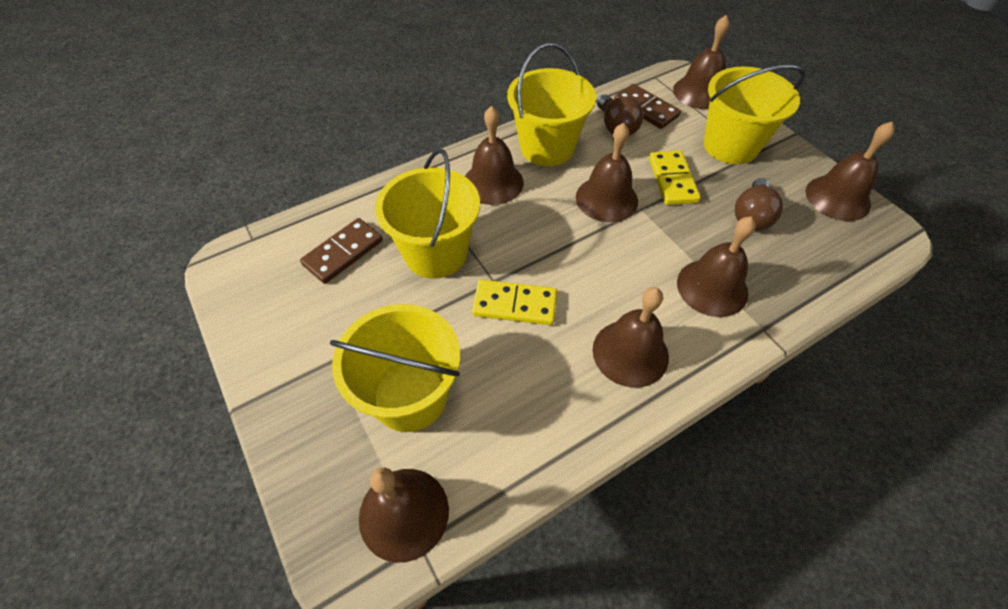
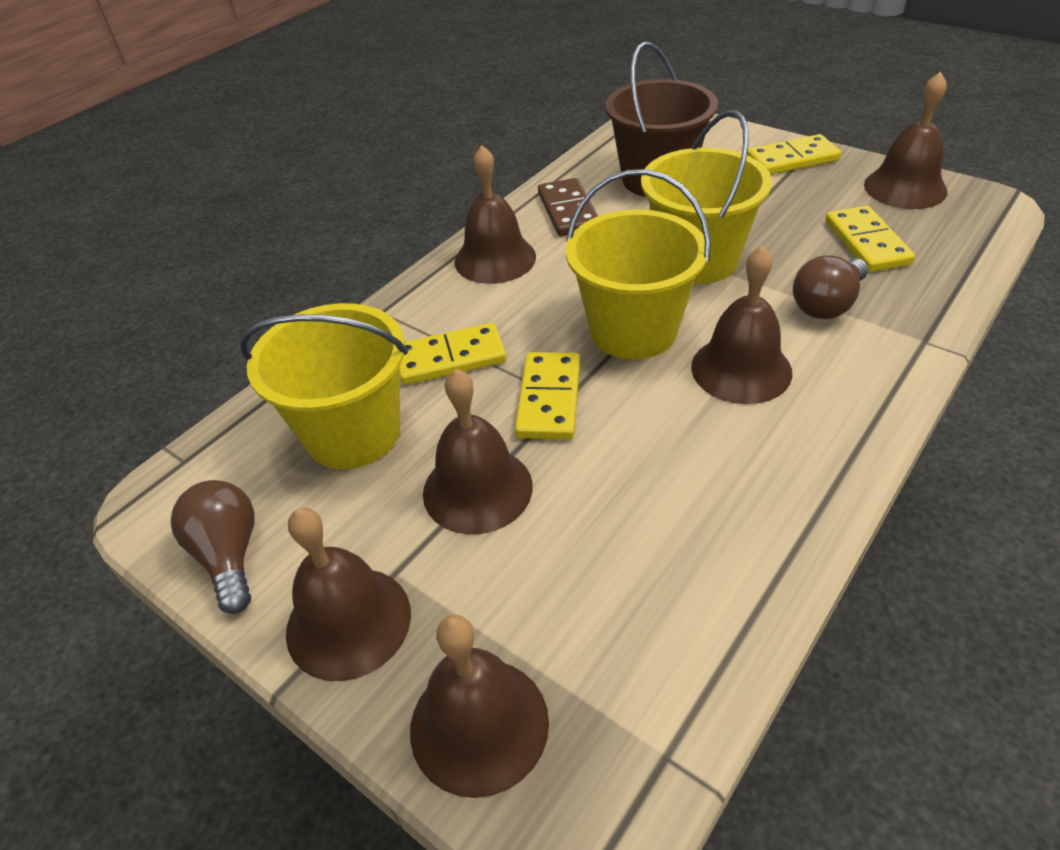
brown bell: 7 -> 6
brown bucket: 0 -> 1
brown domino: 2 -> 1
yellow bucket: 4 -> 3
yellow domino: 2 -> 4

